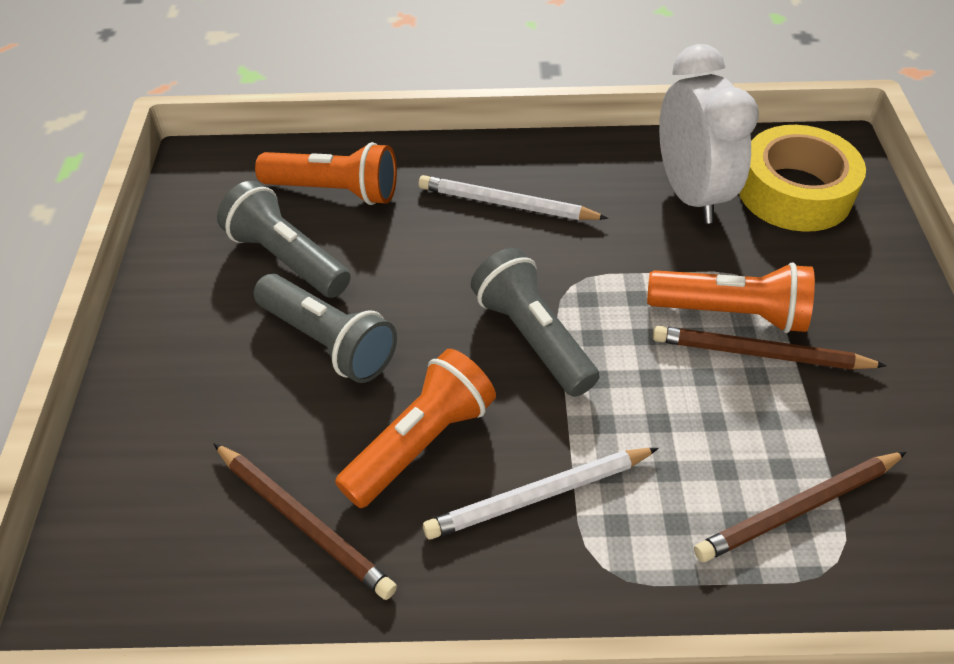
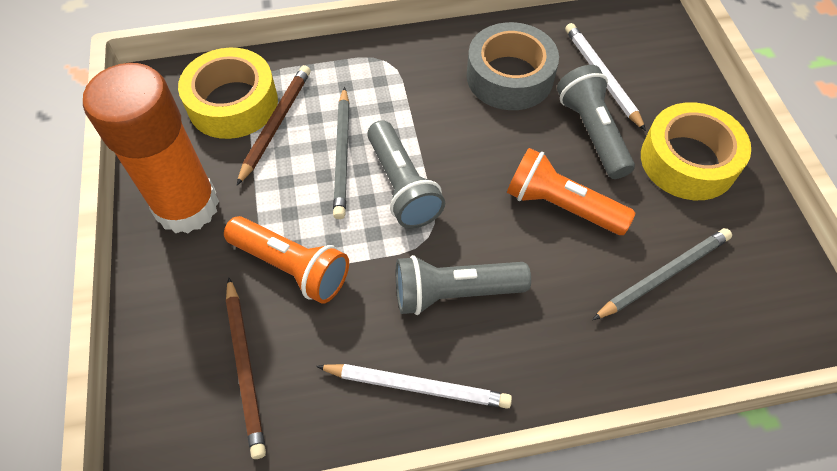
brown pencil: 3 -> 2
grey pencil: 0 -> 2
grey tape: 0 -> 1
orange flashlight: 3 -> 2
orange glue stick: 0 -> 1
white clock: 1 -> 0
yellow tape: 1 -> 2

